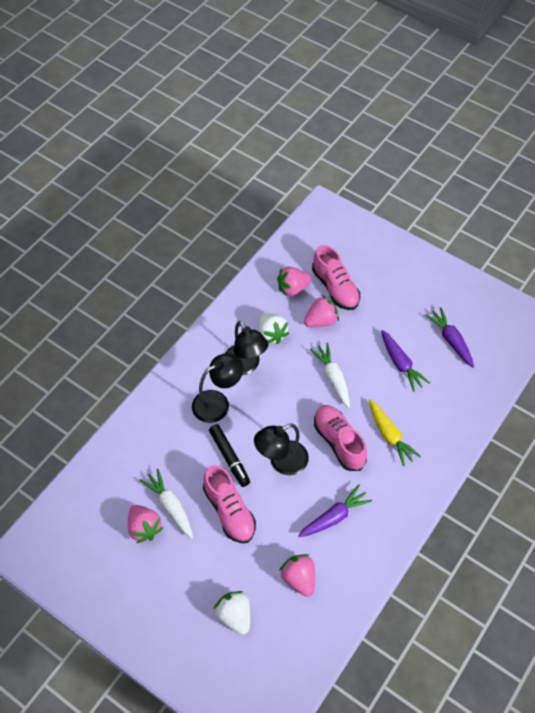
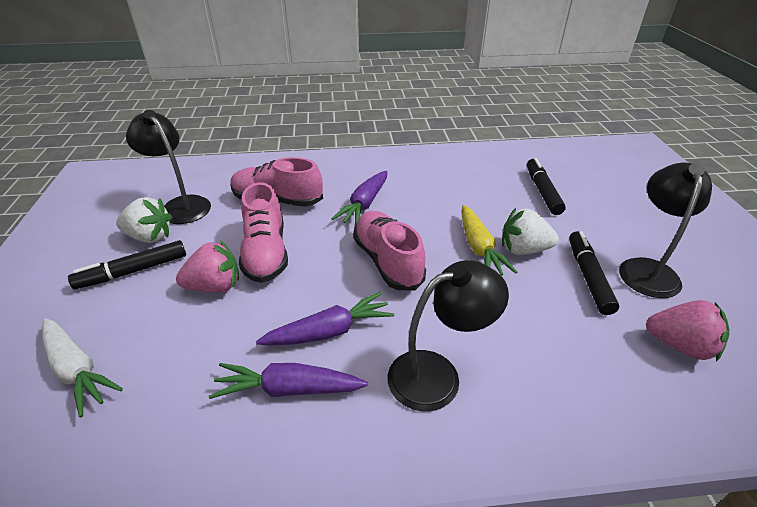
black marker: 1 -> 3
pink strawberry: 4 -> 2
white carrot: 2 -> 1

